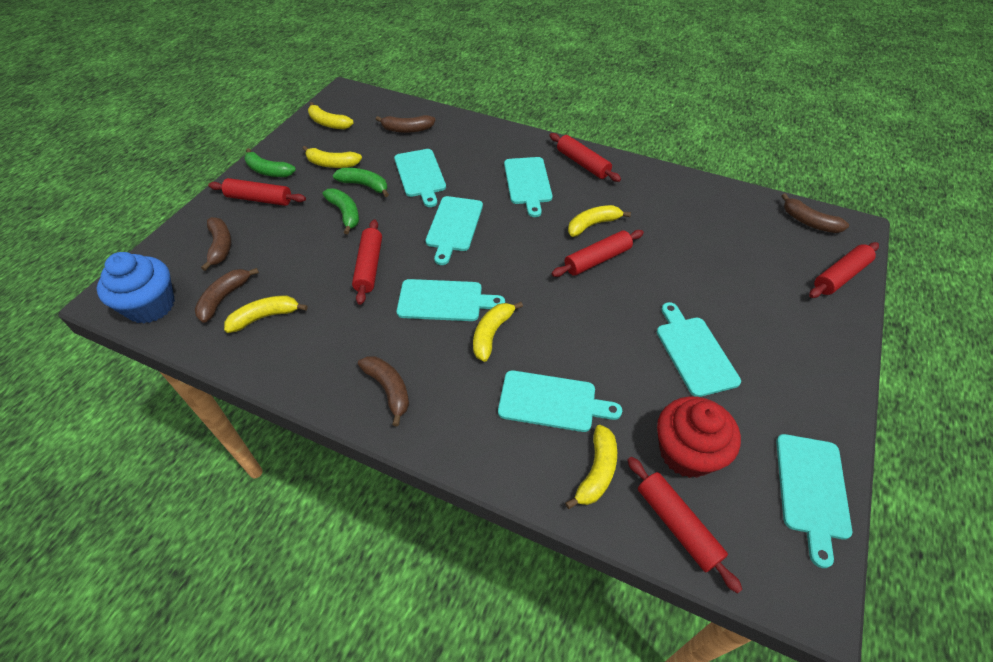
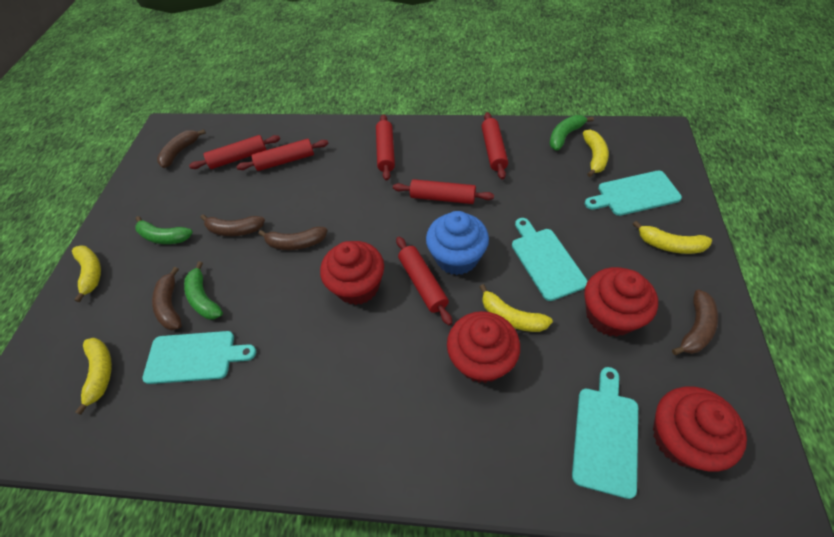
red cupcake: 1 -> 4
turquoise cutting board: 7 -> 4
yellow banana: 6 -> 5

